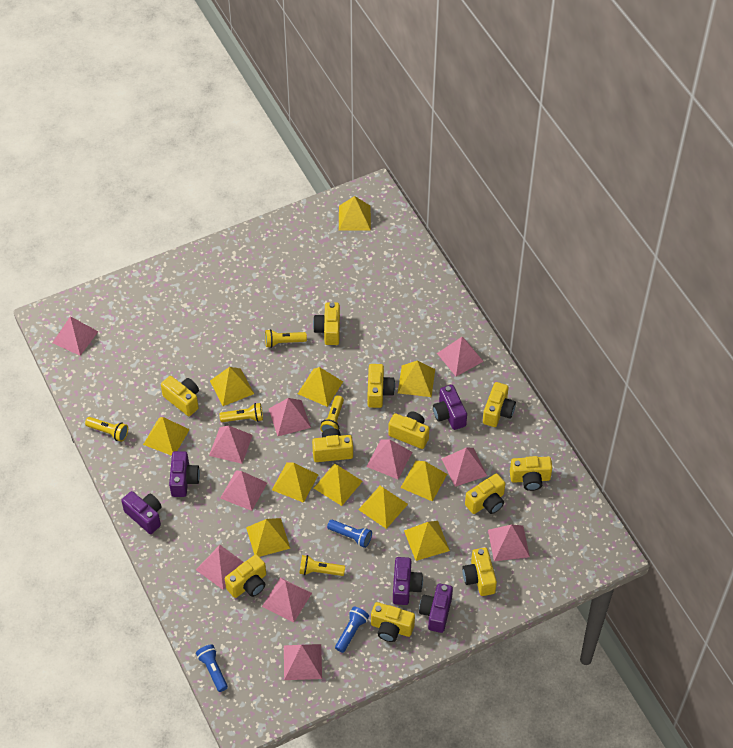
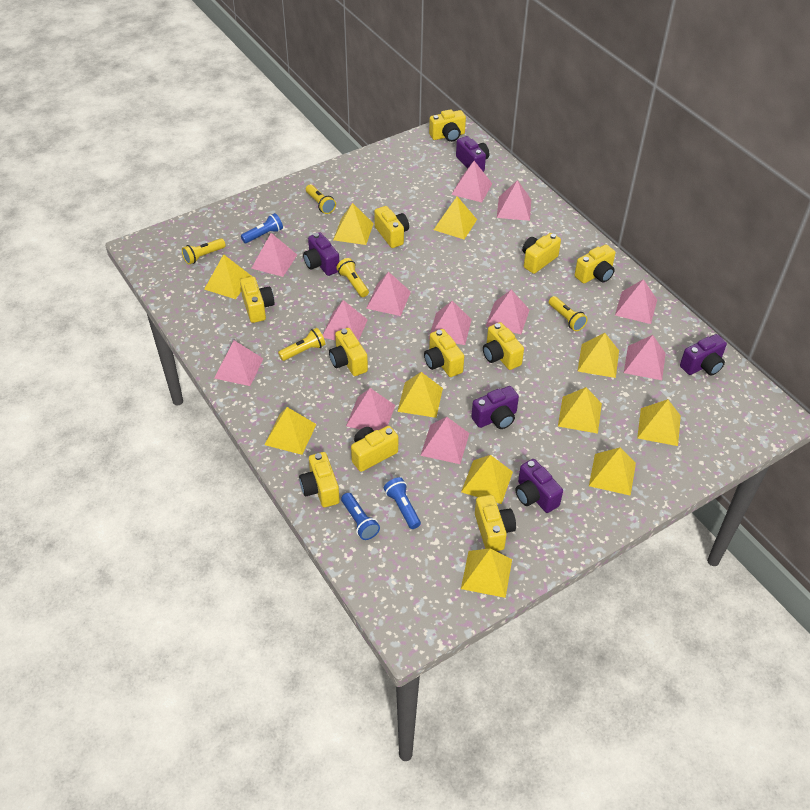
pink pyramid: 11 -> 12

